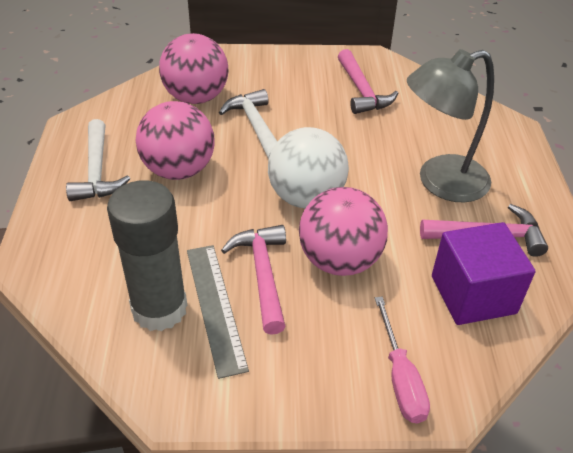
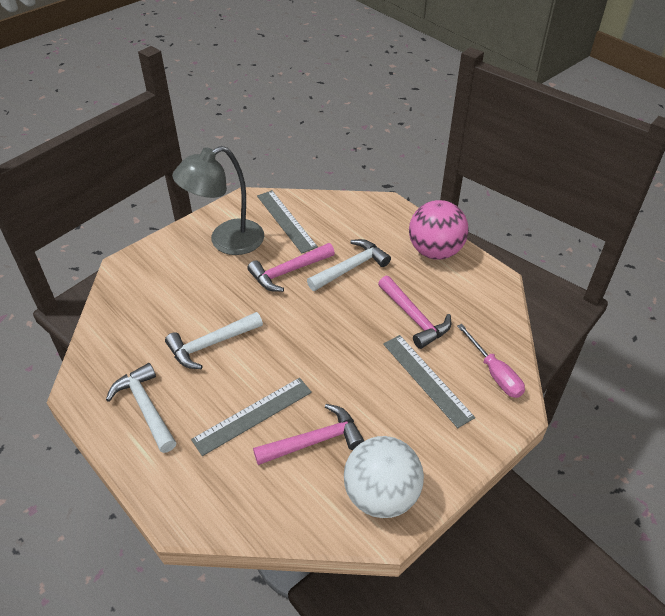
grey glue stick: 1 -> 0
grey ruler: 1 -> 3
pink ball: 3 -> 1
purple cube: 1 -> 0
white hammer: 2 -> 3

